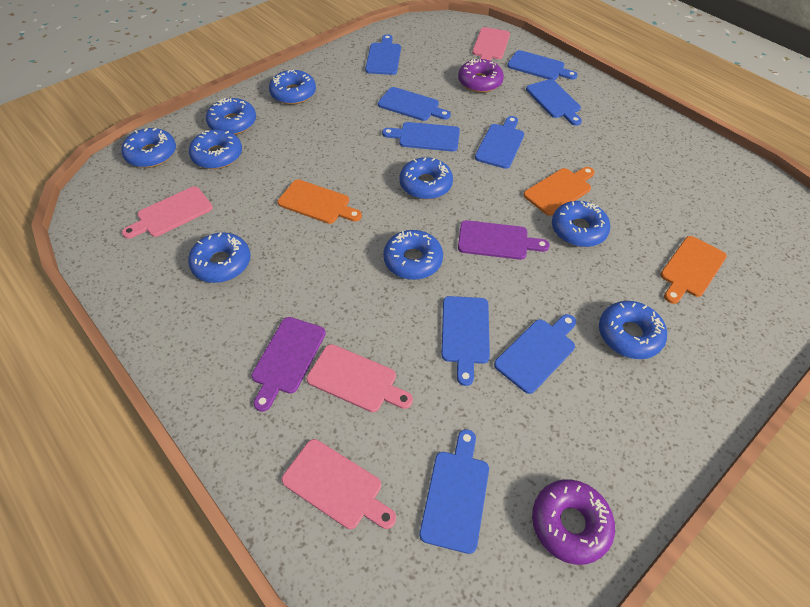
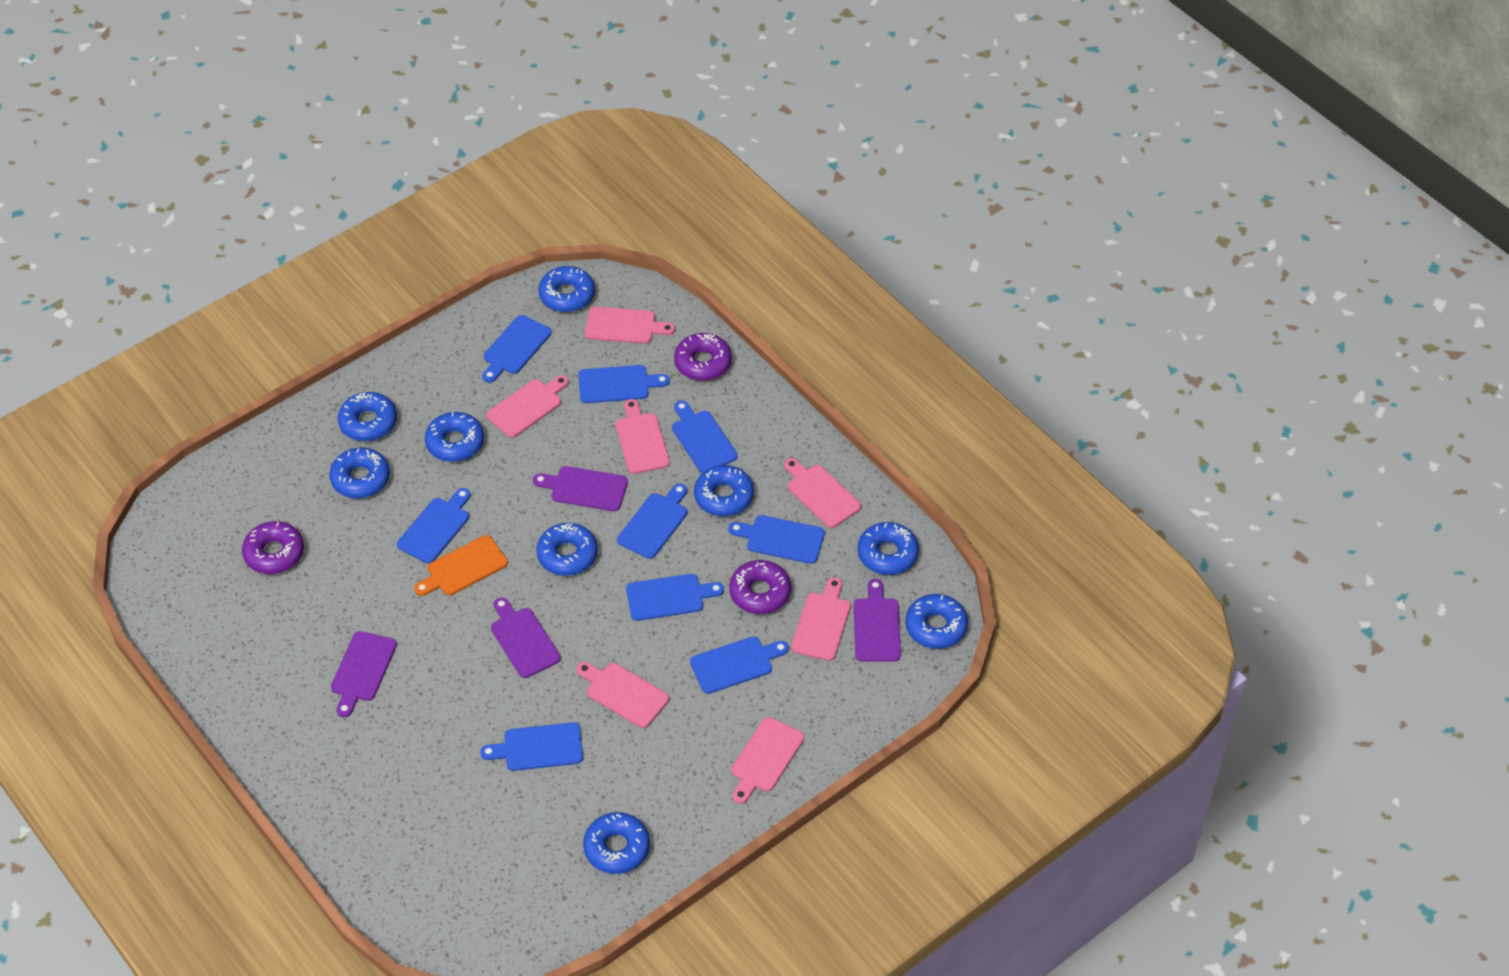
orange cutting board: 3 -> 1
pink cutting board: 4 -> 7
purple cutting board: 2 -> 4
purple donut: 2 -> 3

